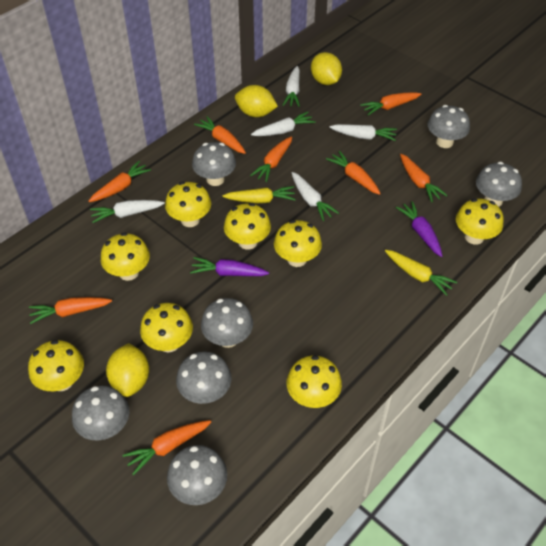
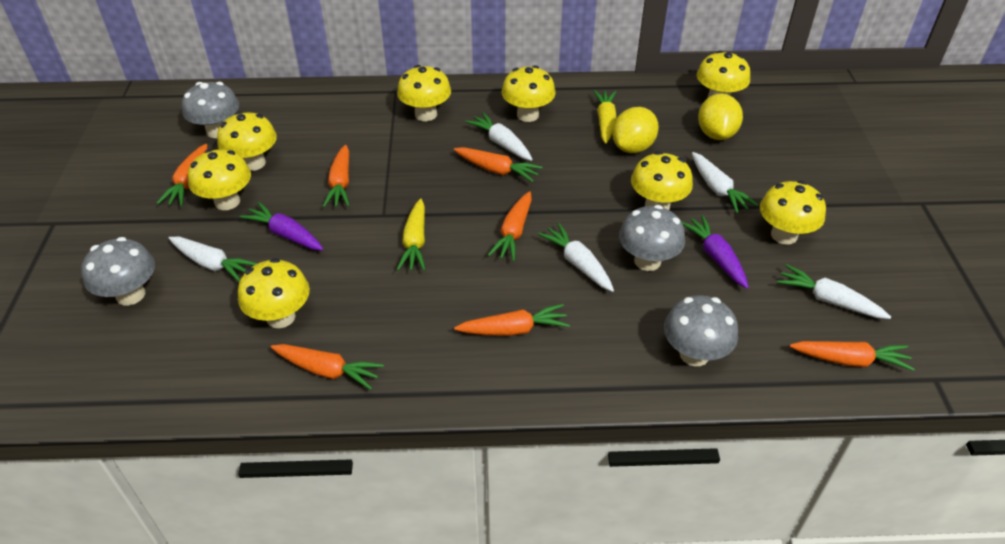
grey mushroom: 7 -> 4
orange carrot: 8 -> 7
yellow lemon: 3 -> 2

